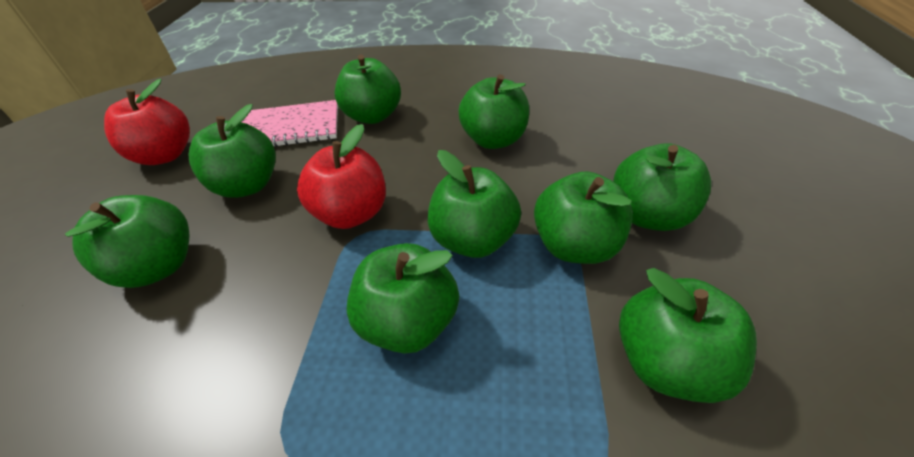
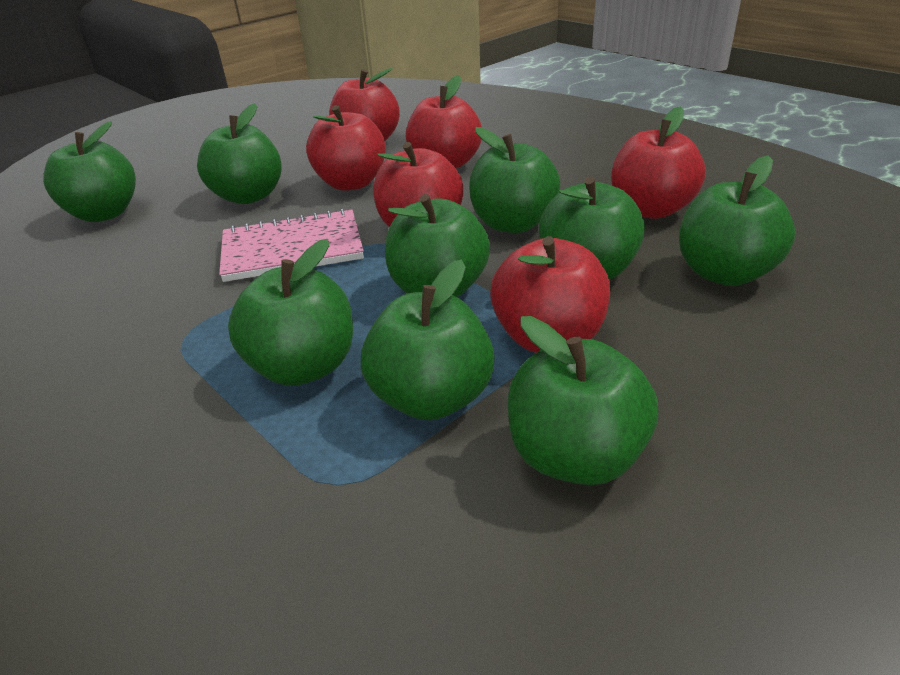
red apple: 2 -> 6

